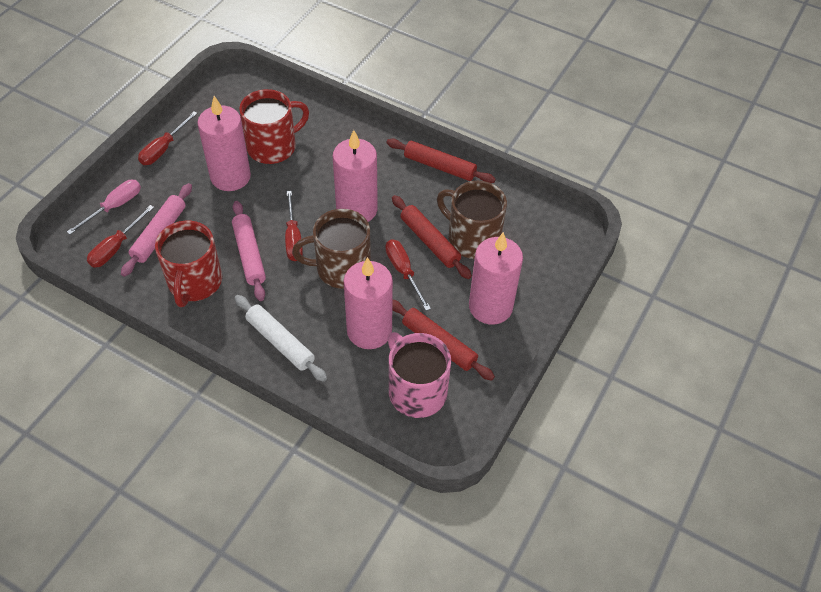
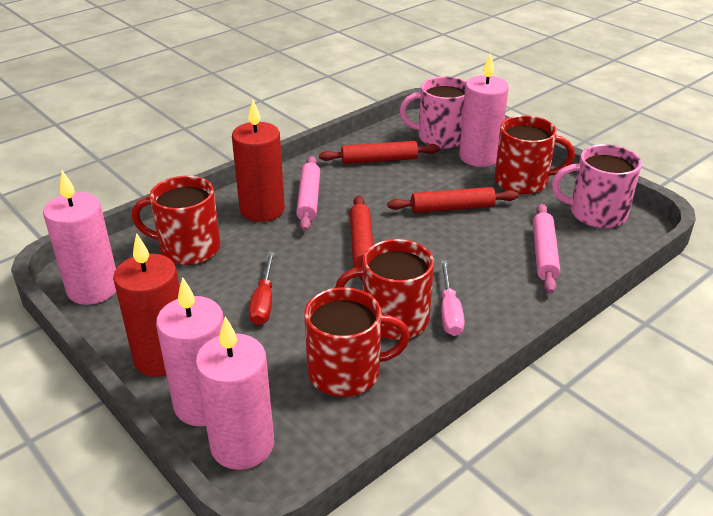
brown mug: 2 -> 0
pink mug: 1 -> 2
red candle: 0 -> 2
red mug: 2 -> 4
red screwdriver: 4 -> 1
white rolling pin: 1 -> 0

